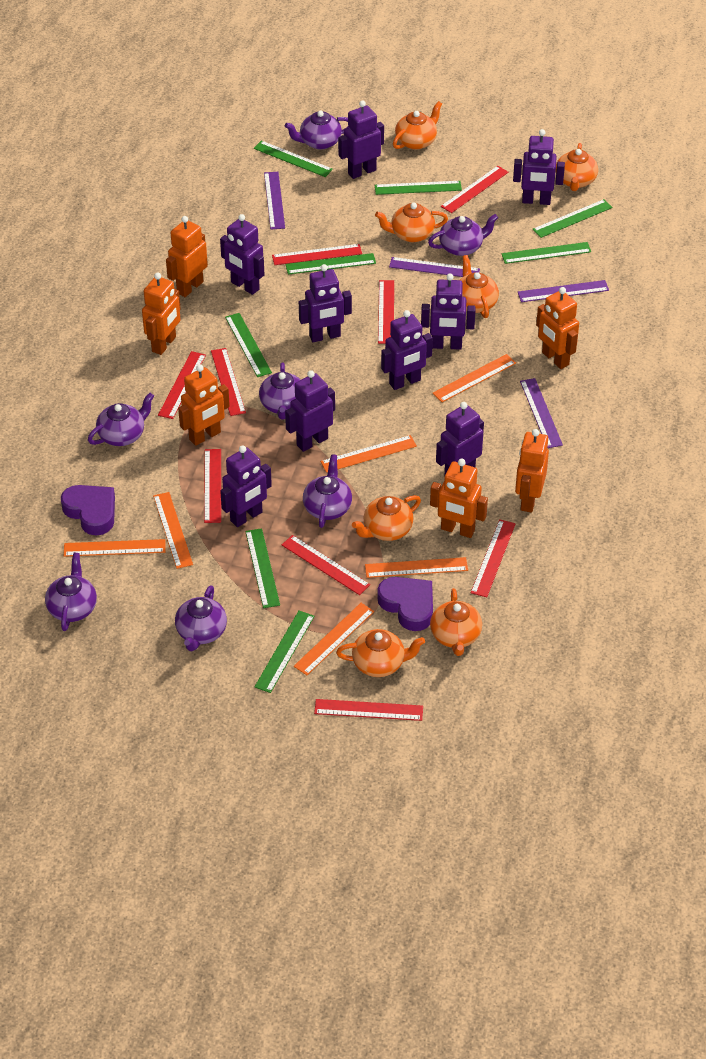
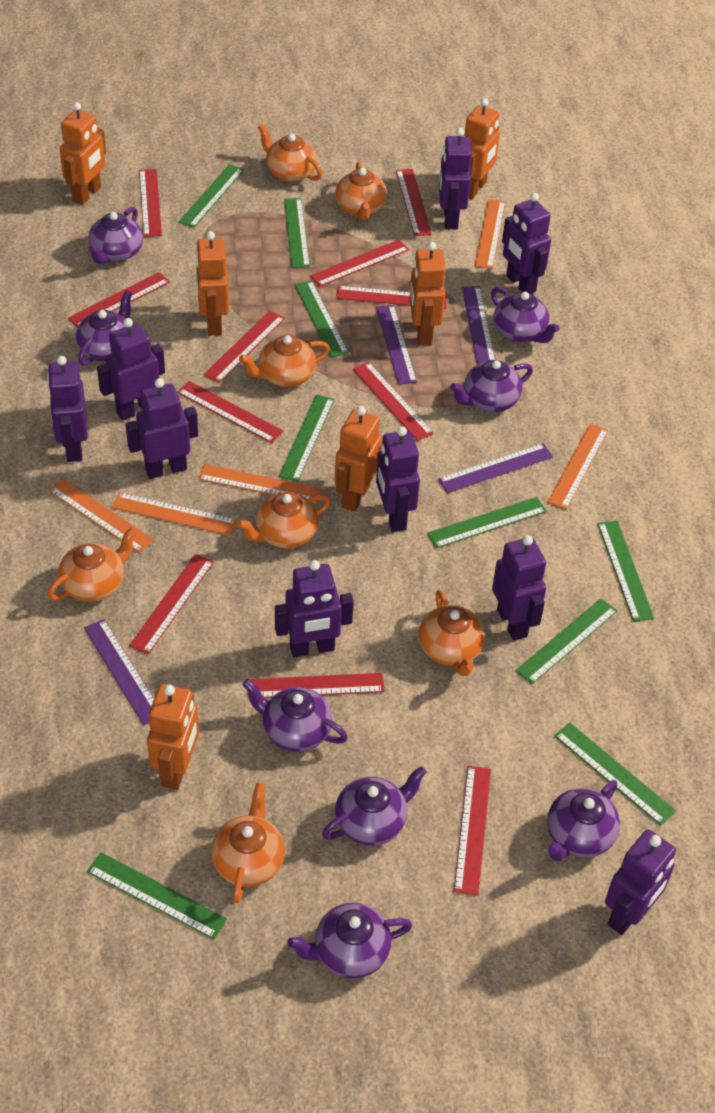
green ruler: 8 -> 9
orange ruler: 6 -> 5
purple heart: 2 -> 0
purple teapot: 7 -> 8
red ruler: 9 -> 11

